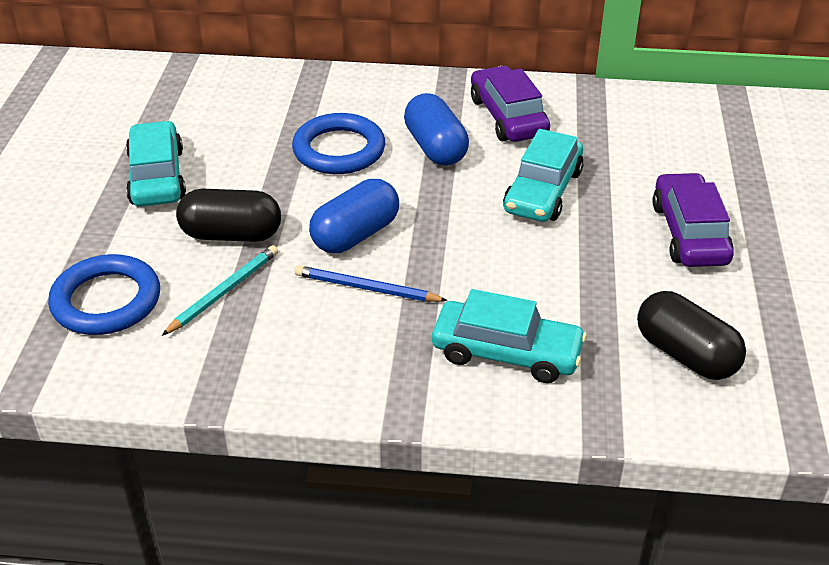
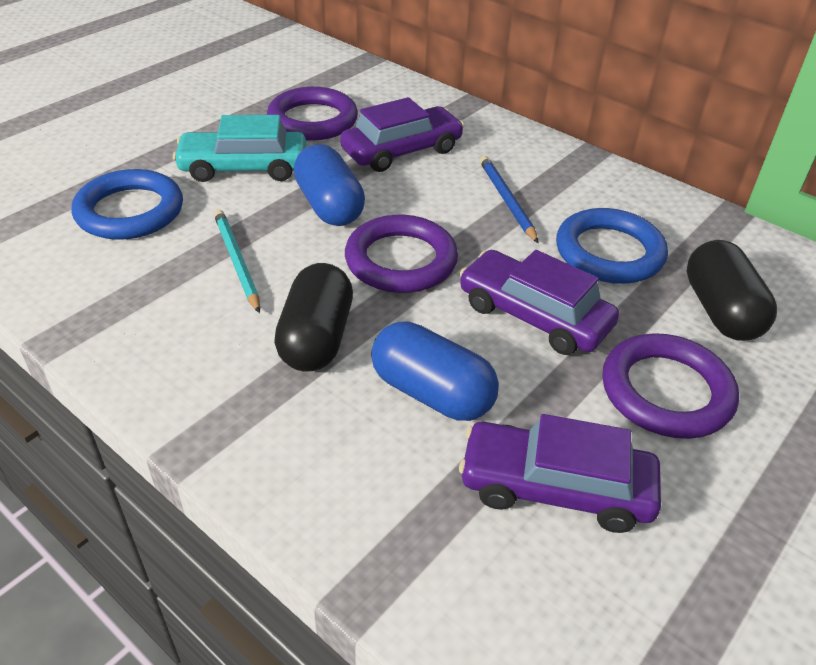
purple car: 2 -> 3
purple ring: 0 -> 3
turquoise car: 3 -> 1

